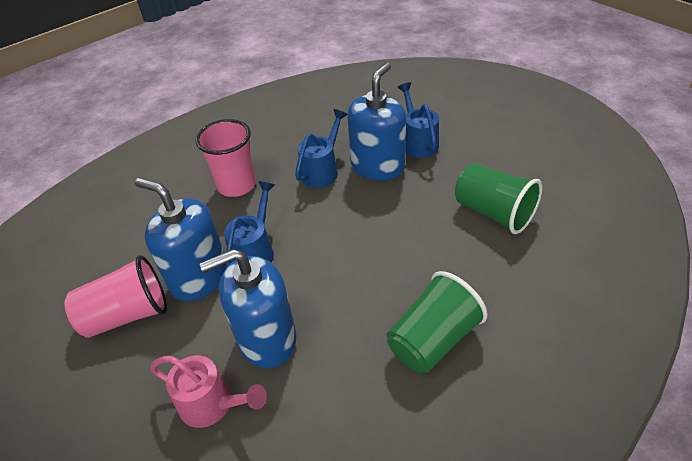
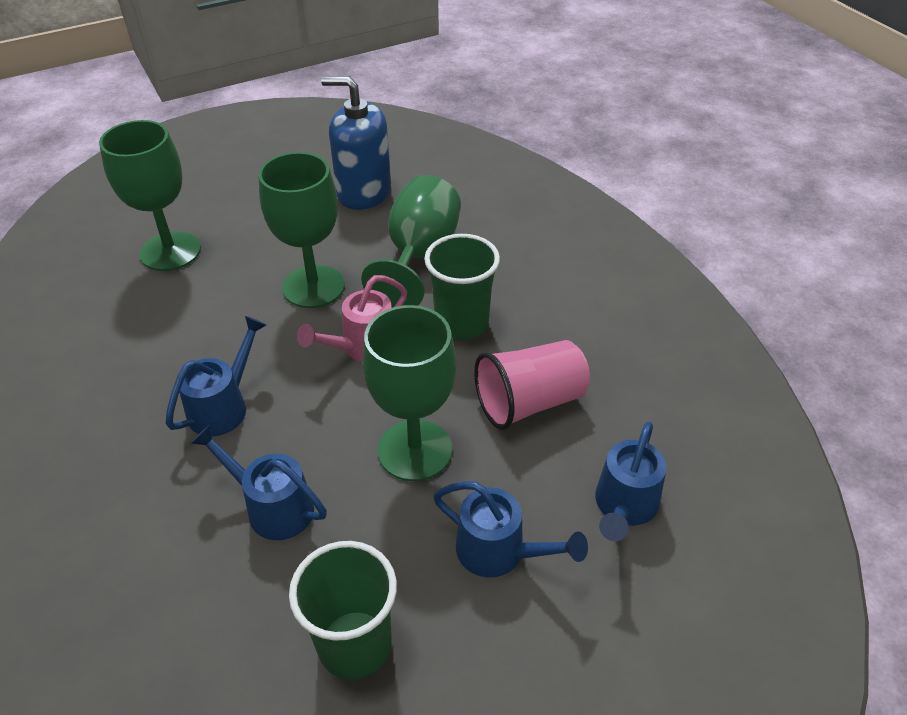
blue soap dispenser: 3 -> 1
blue watering can: 3 -> 4
green goblet: 0 -> 4
pink cup: 2 -> 1

